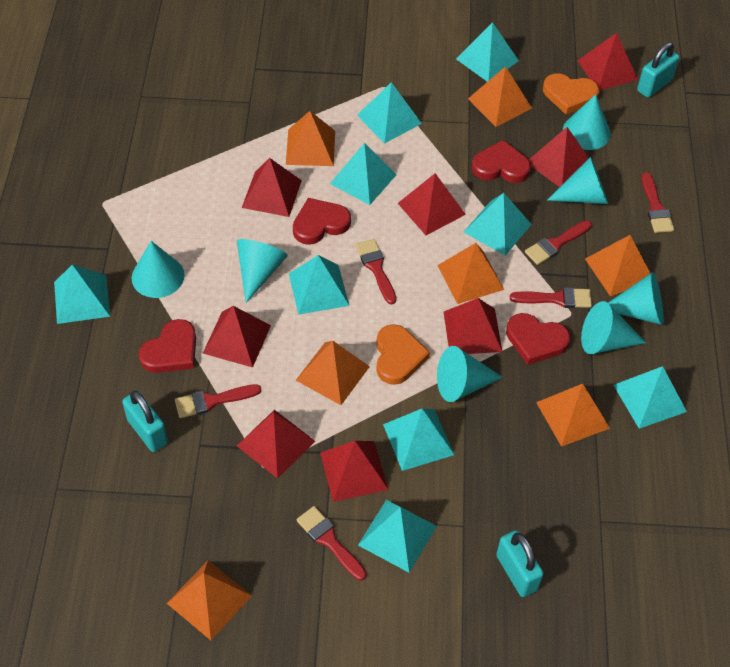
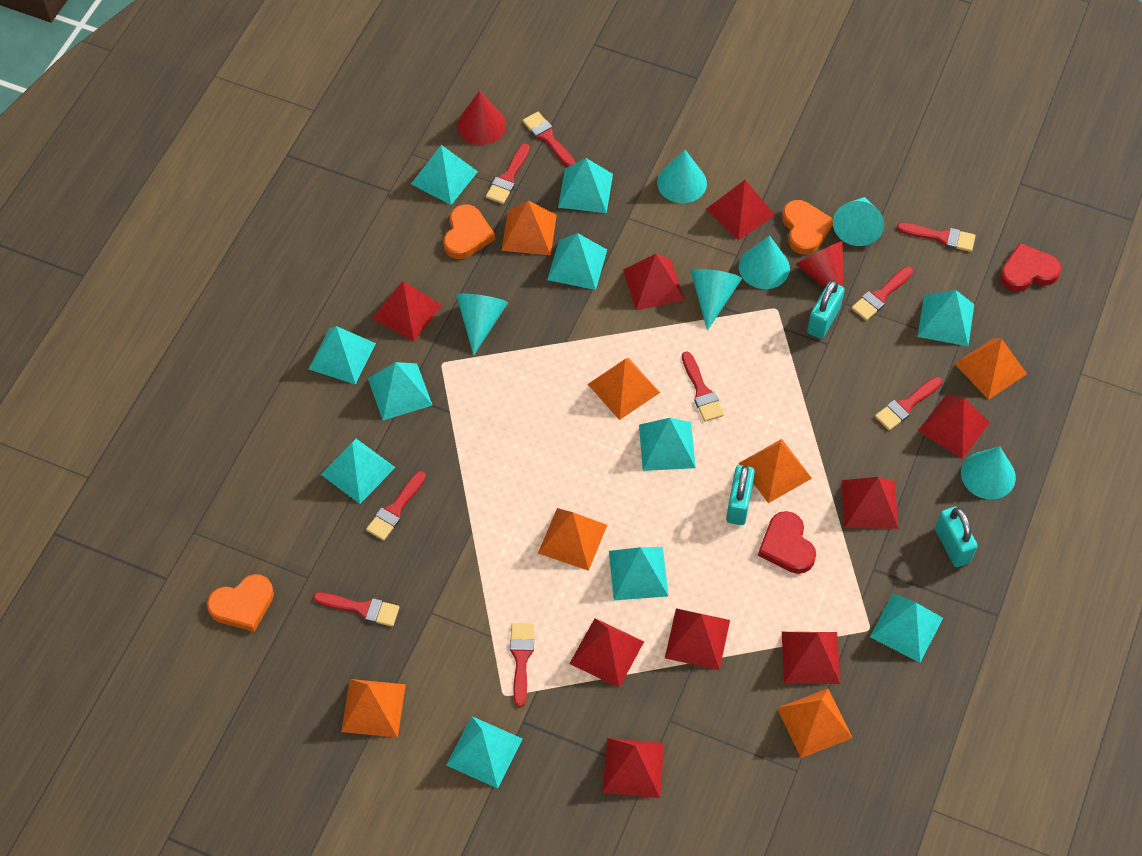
orange heart: 2 -> 3
red brush: 6 -> 9
red cone: 0 -> 2
red heart: 4 -> 2
red pyramid: 8 -> 9
turquoise cone: 7 -> 6
turquoise pyramid: 9 -> 11

